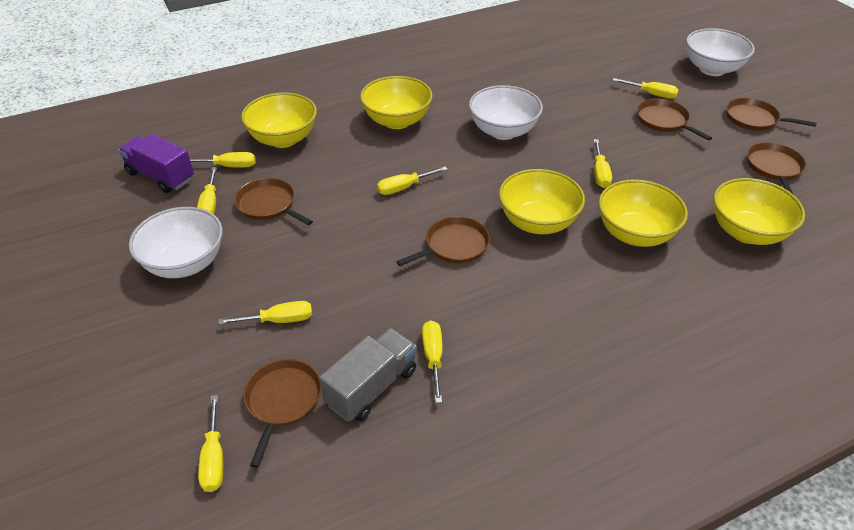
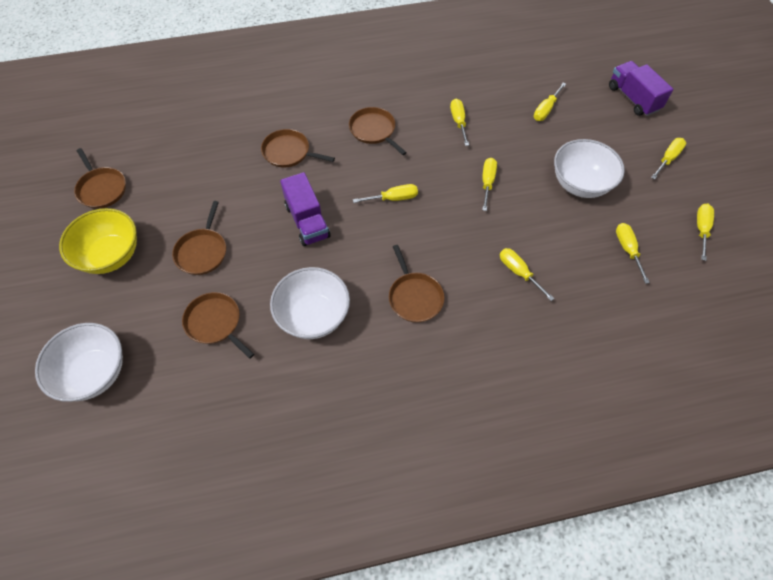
grey truck: 1 -> 0
purple truck: 1 -> 2
yellow bowl: 5 -> 1

